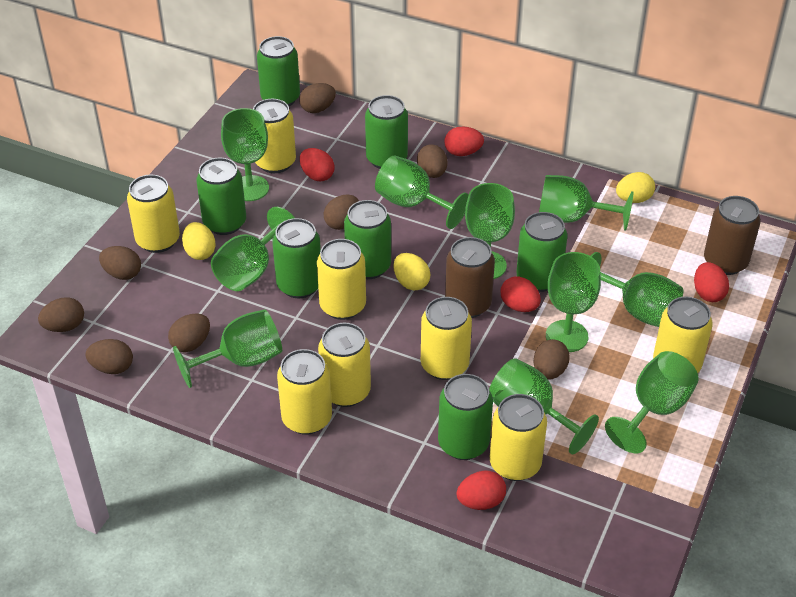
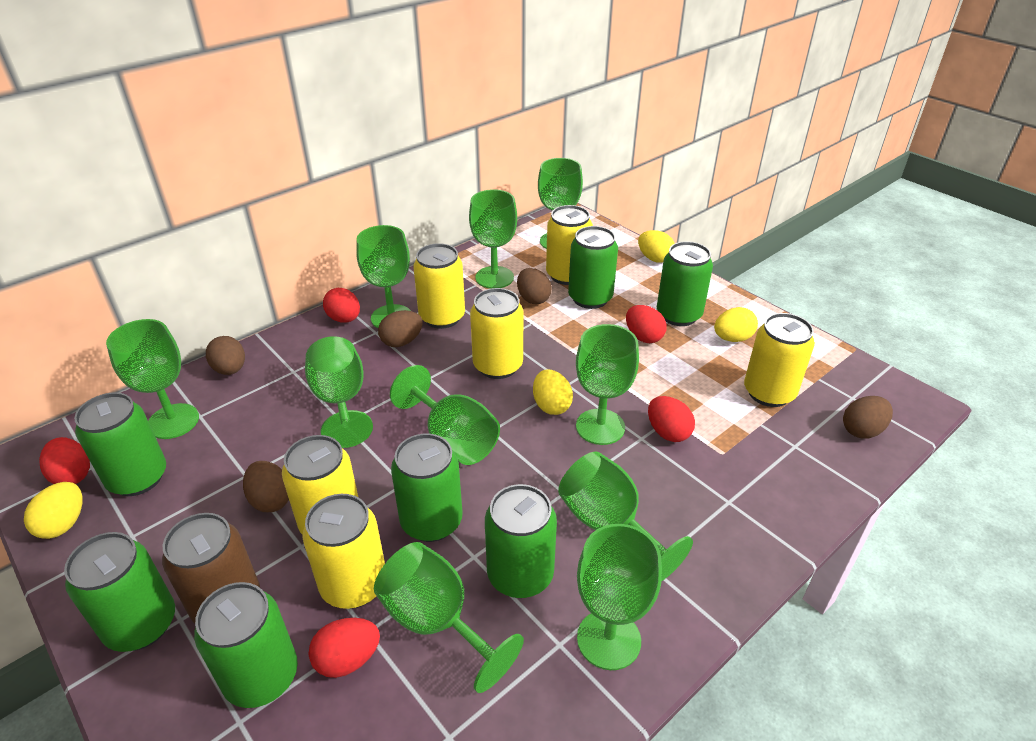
brown can: 2 -> 1
brown egg: 8 -> 5
yellow can: 8 -> 6
yellow egg: 3 -> 4

